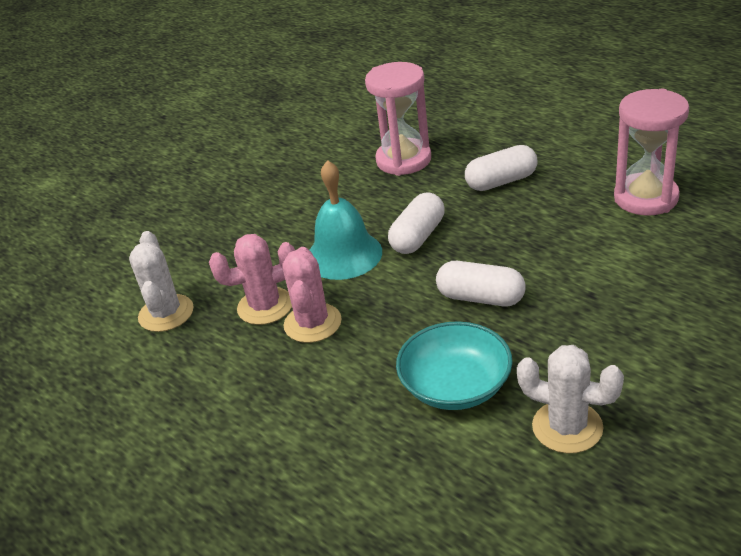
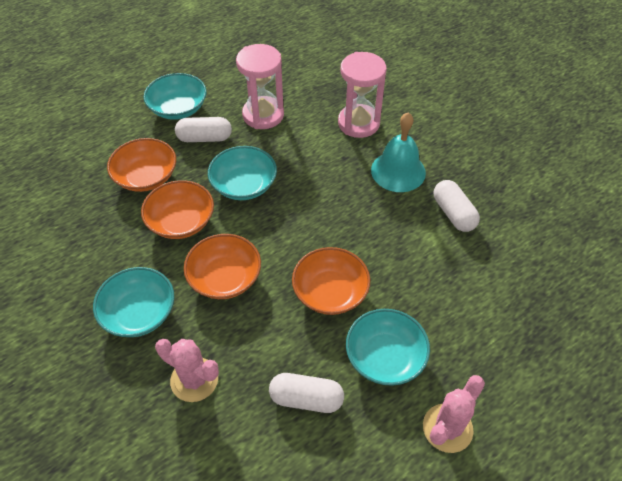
orange bowl: 0 -> 4
turquoise bowl: 1 -> 4
white cactus: 2 -> 0

